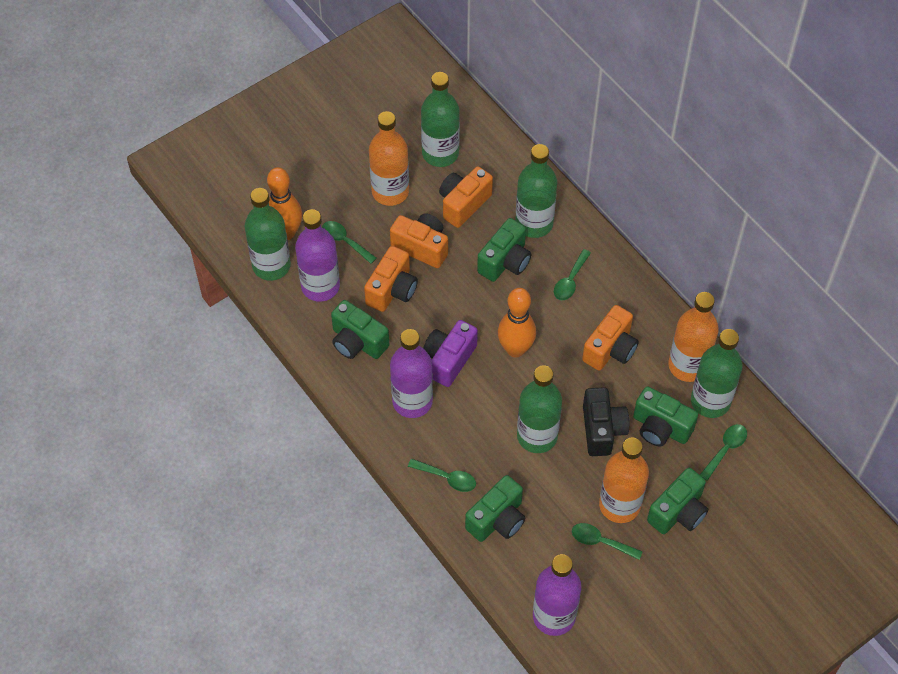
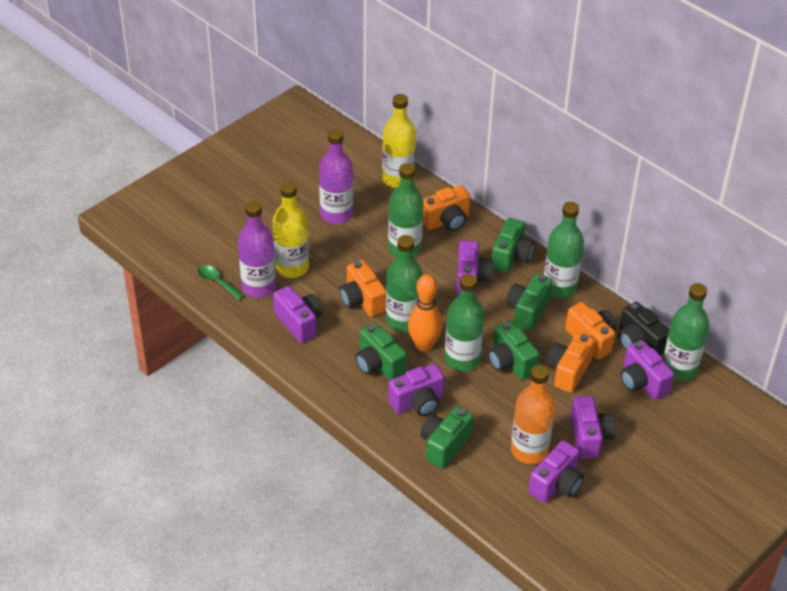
green spoon: 5 -> 1
orange bottle: 3 -> 1
orange bowling pin: 2 -> 1
purple bottle: 3 -> 2
purple camera: 1 -> 6
yellow bottle: 0 -> 2

